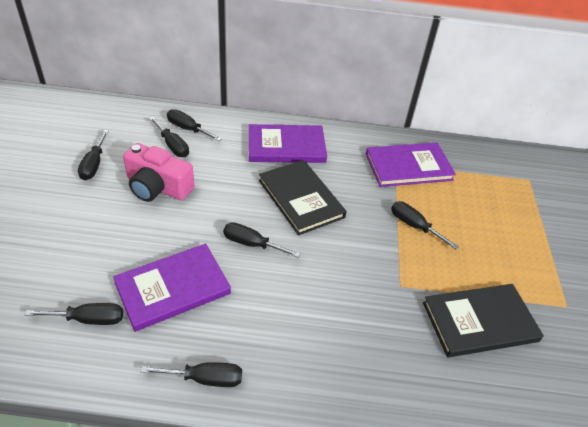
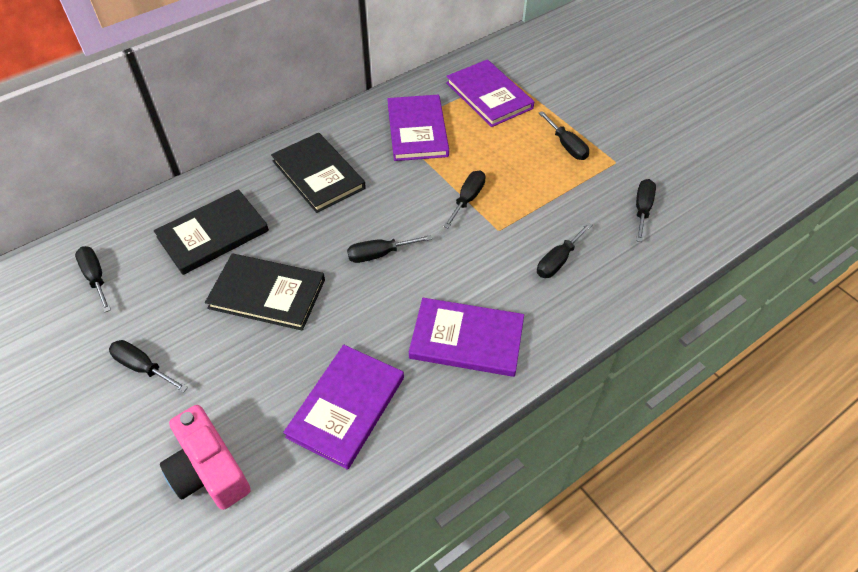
black book: 2 -> 3
purple book: 3 -> 4

